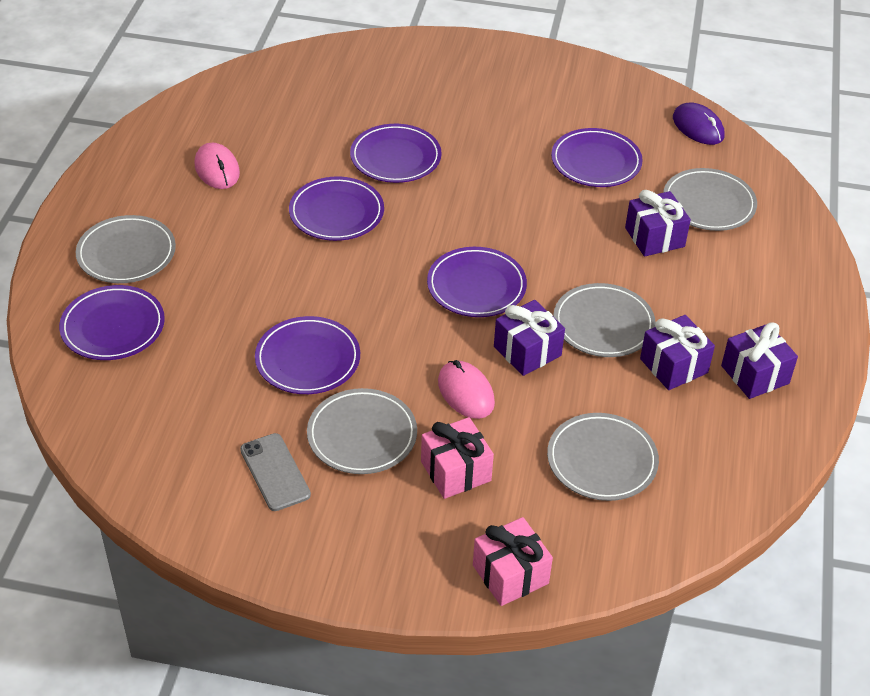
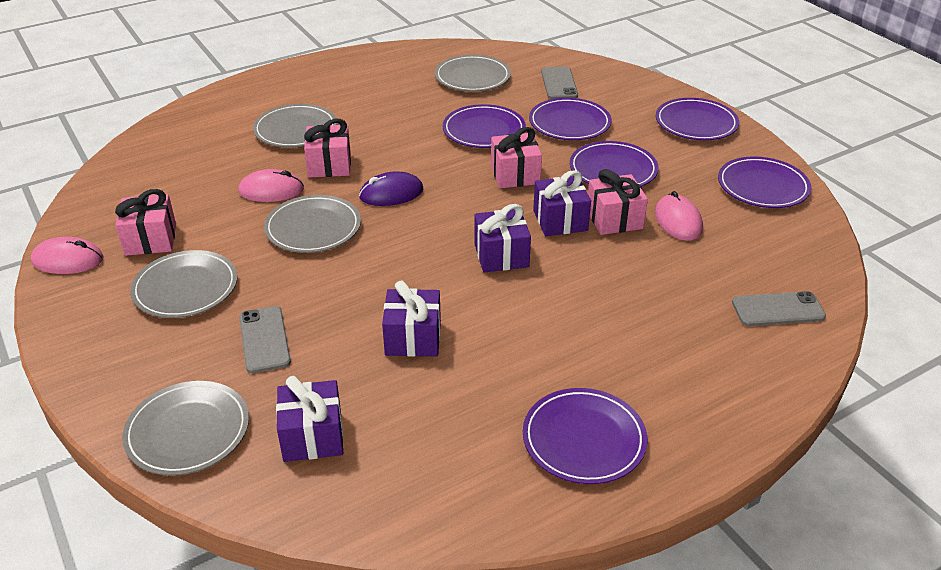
grey phone: 1 -> 3
pink gift: 2 -> 4
pink mouse: 2 -> 3

